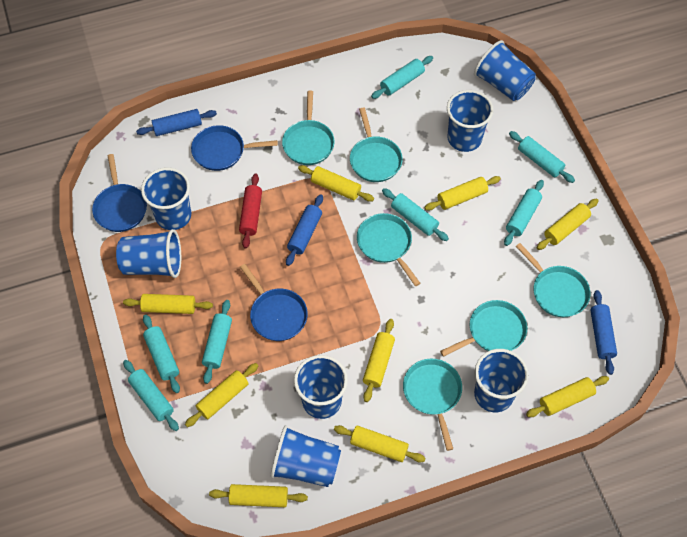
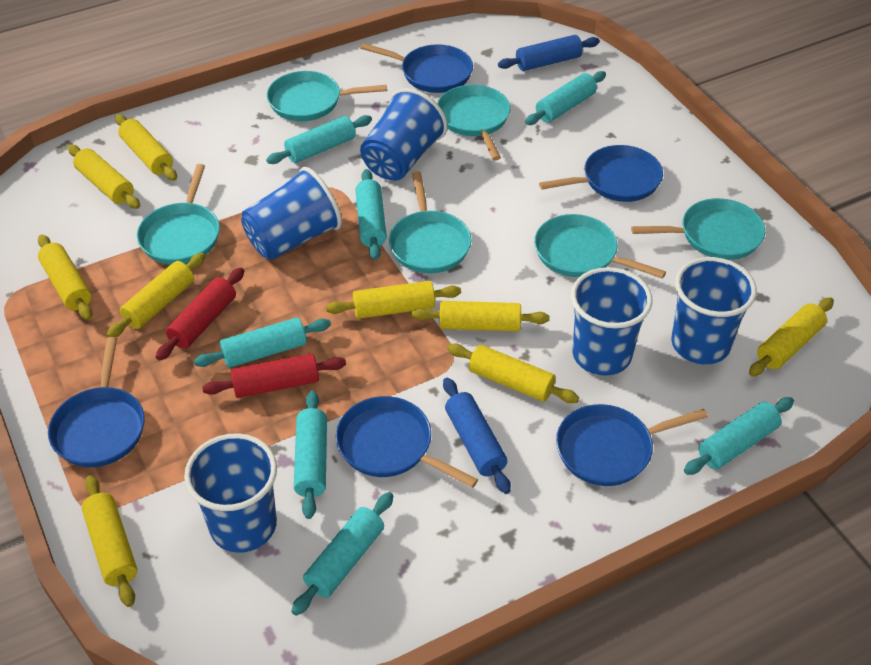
blue cup: 7 -> 5
blue pan: 3 -> 5
blue rolling pin: 3 -> 2
red rolling pin: 1 -> 2

